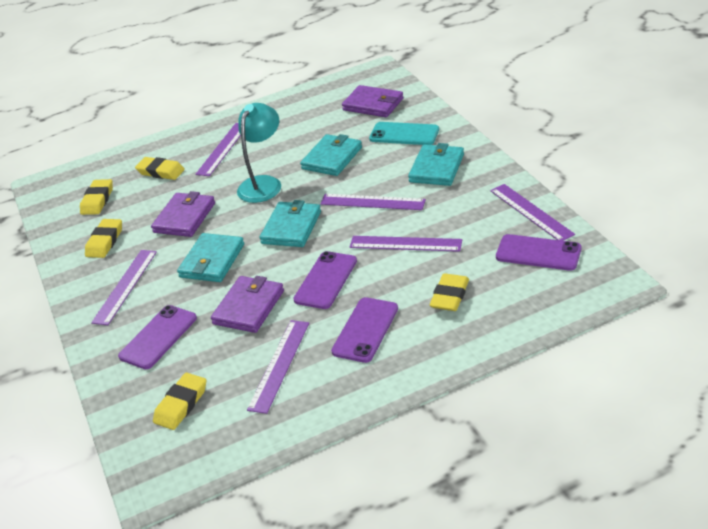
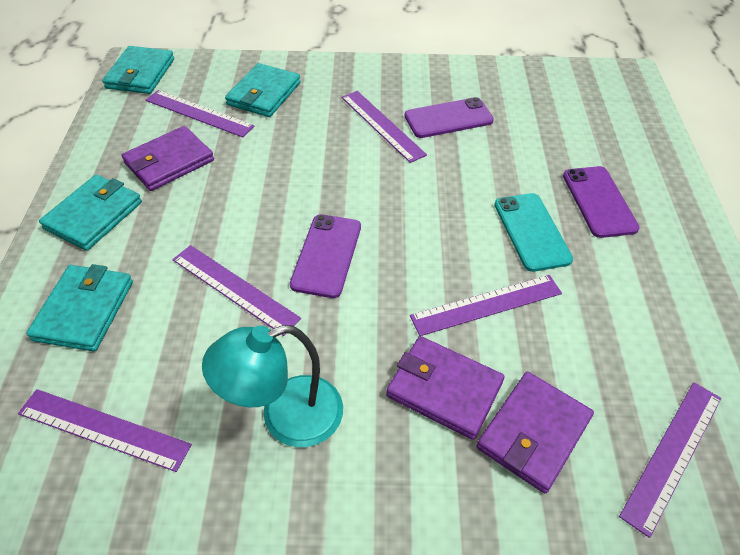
purple phone: 4 -> 3
yellow eraser: 5 -> 0

